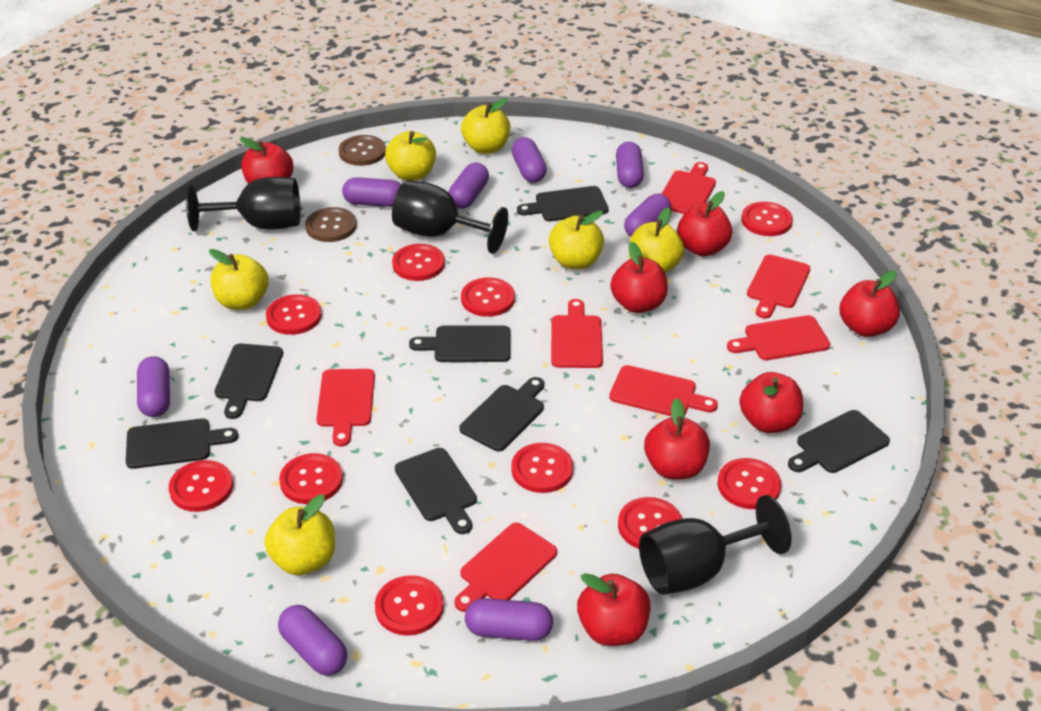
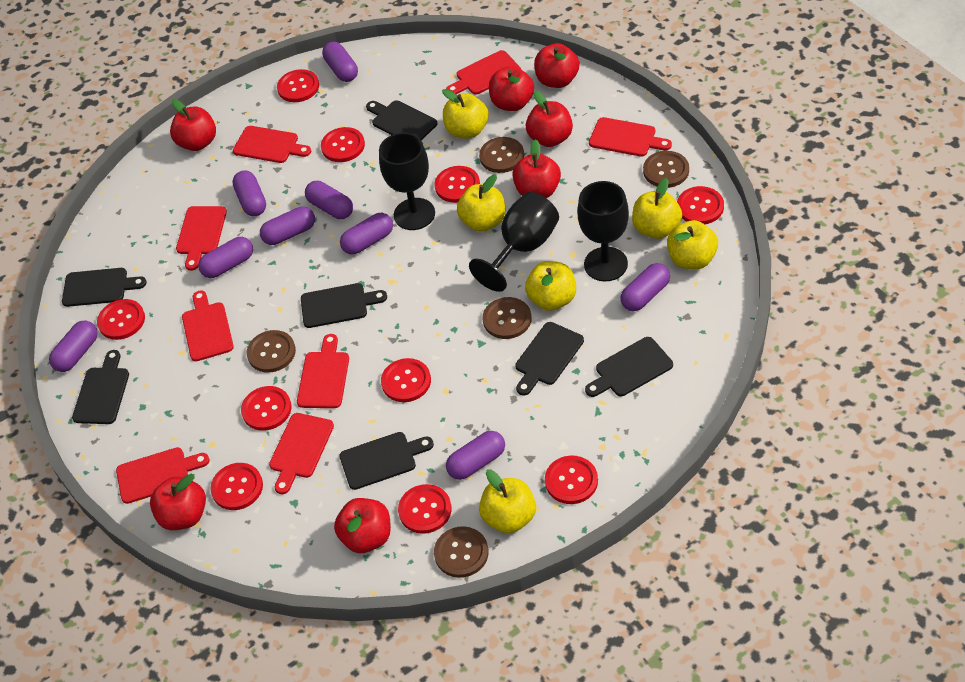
brown button: 2 -> 5
purple capsule: 8 -> 9
red cutting board: 7 -> 8

